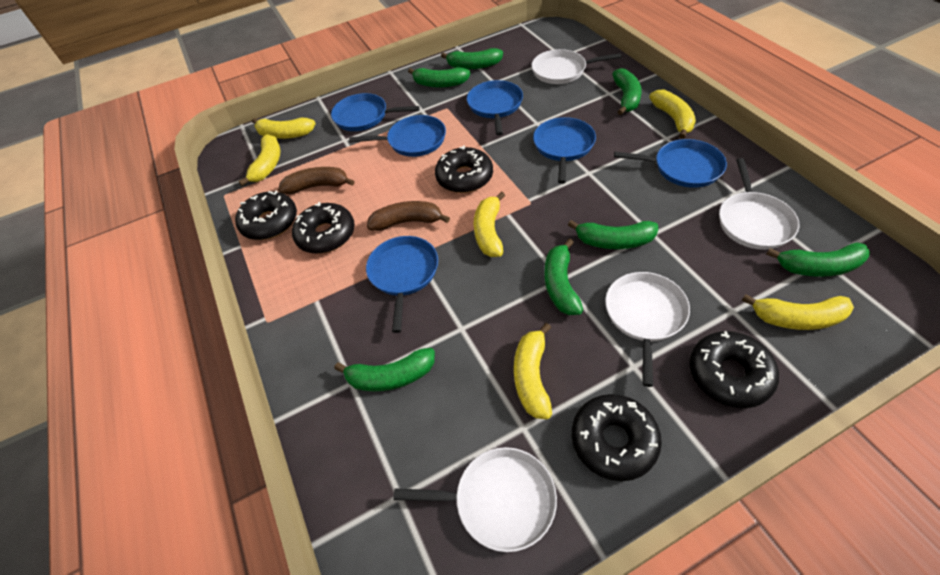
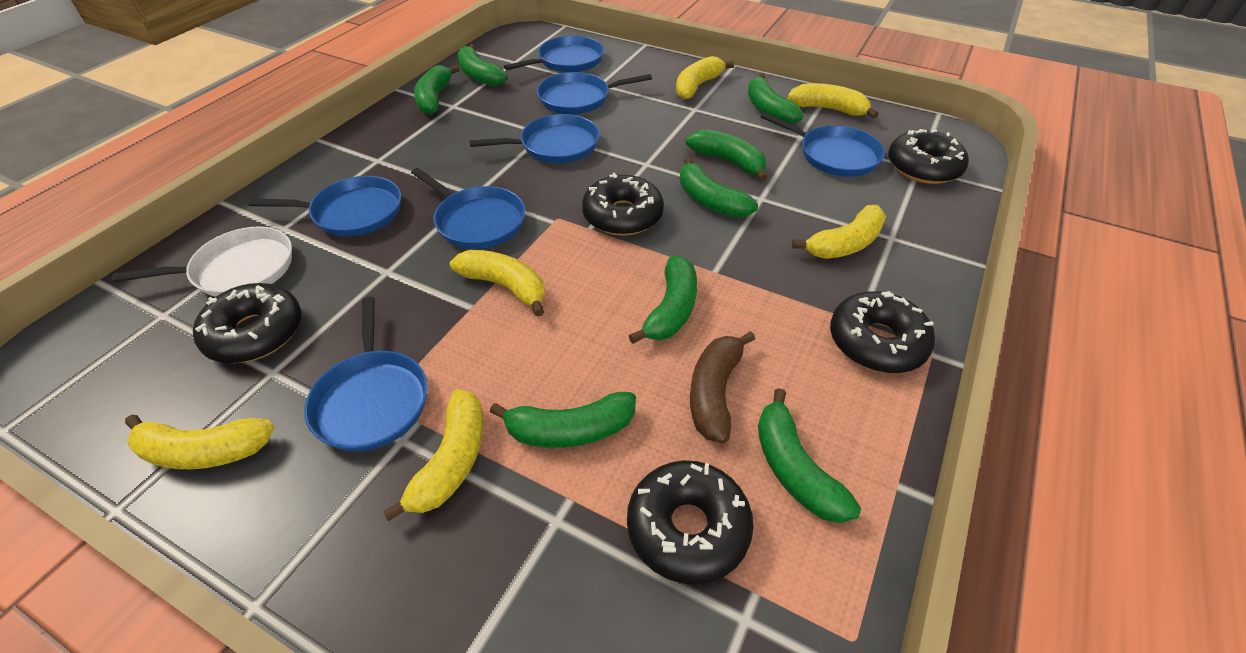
blue pan: 6 -> 7
brown banana: 2 -> 1
green banana: 7 -> 8
white pan: 4 -> 1

